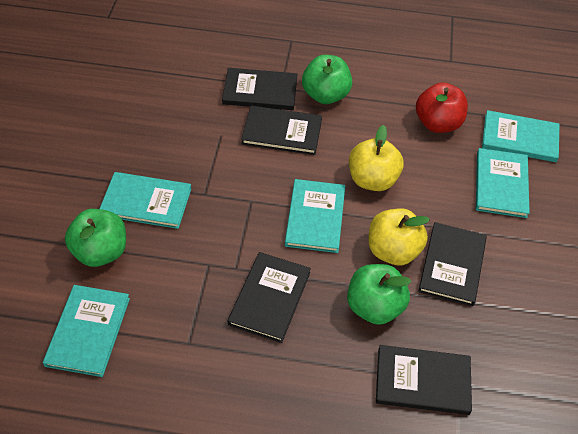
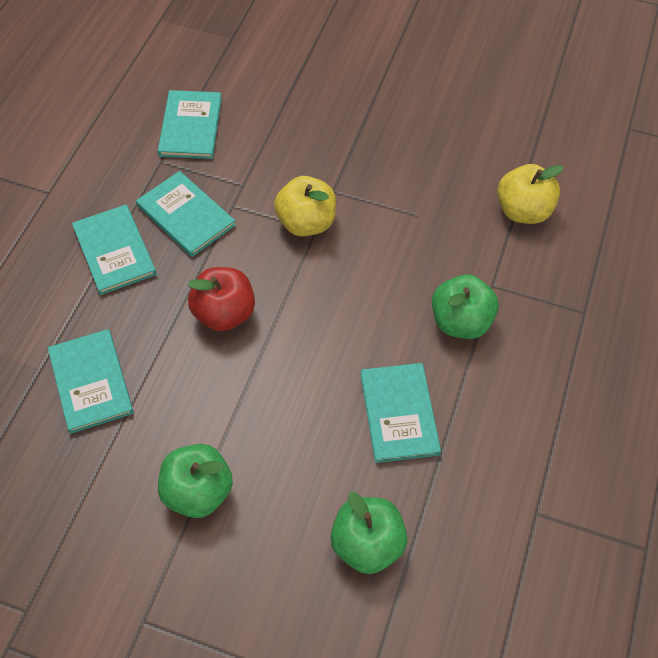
black book: 5 -> 0

